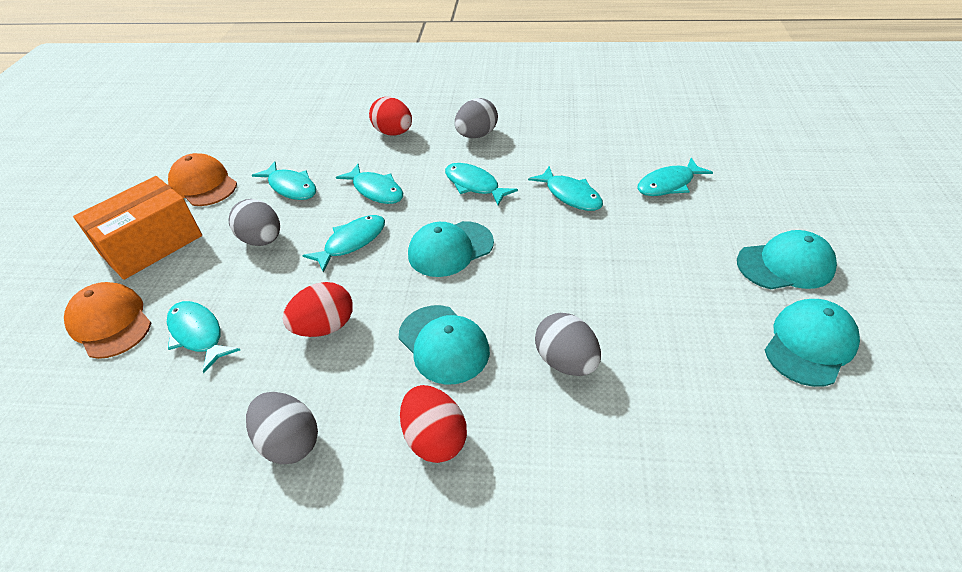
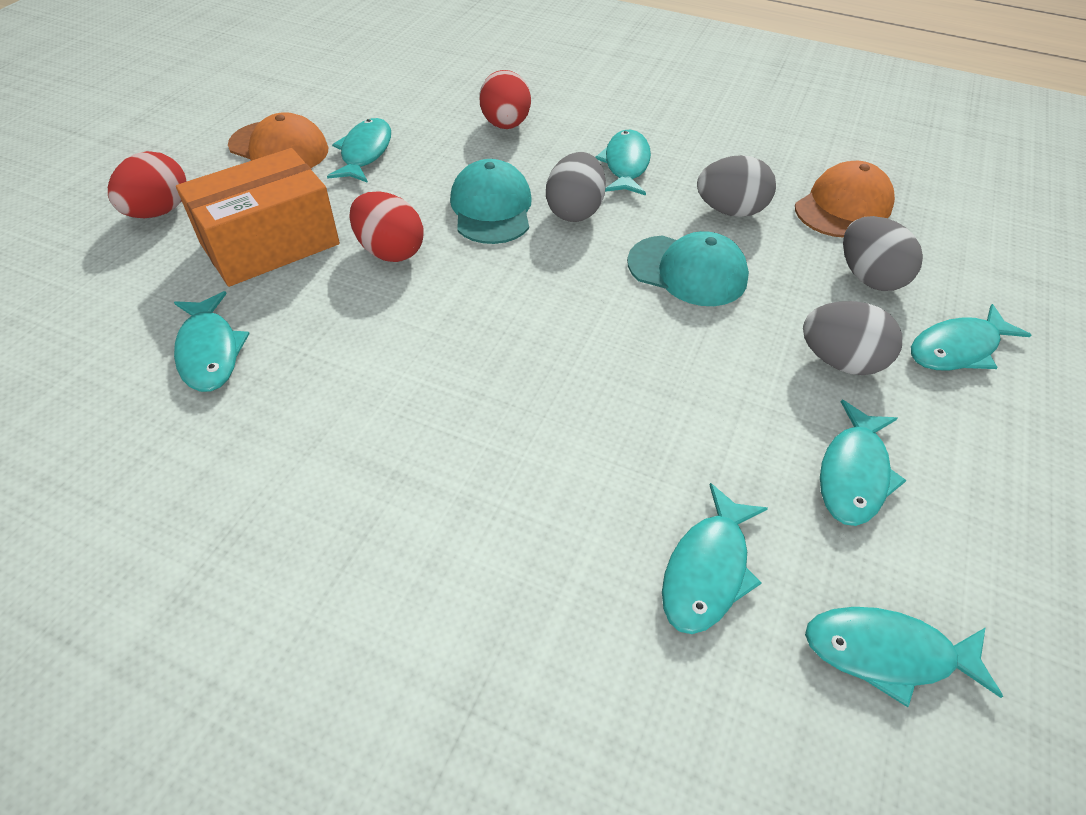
turquoise cap: 4 -> 2

